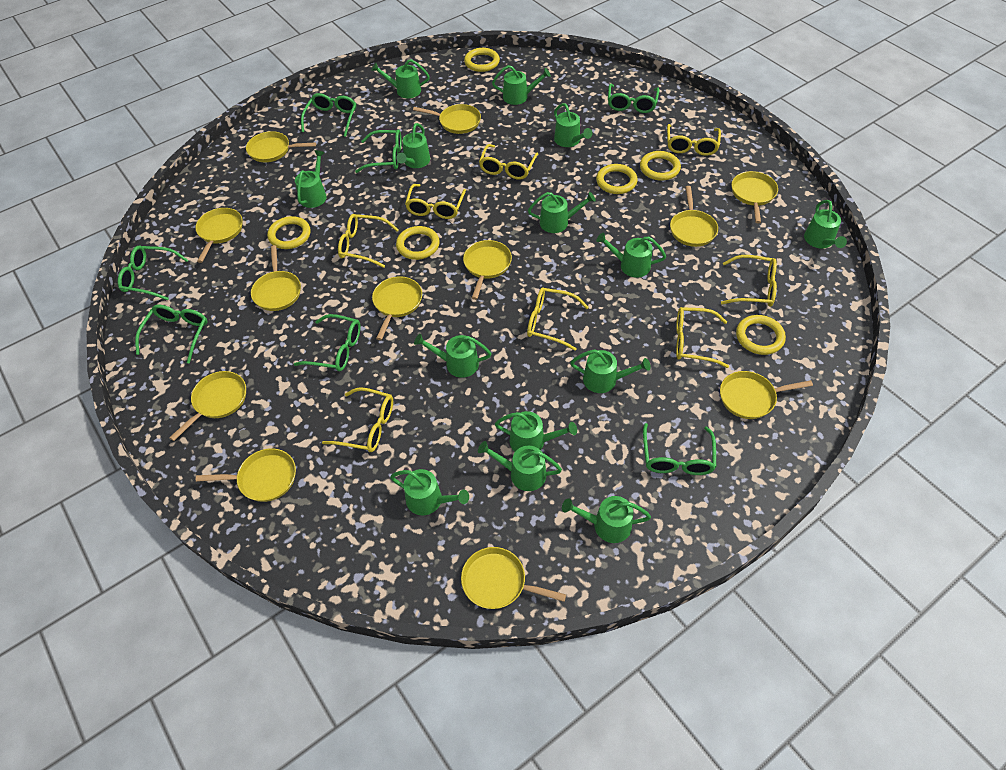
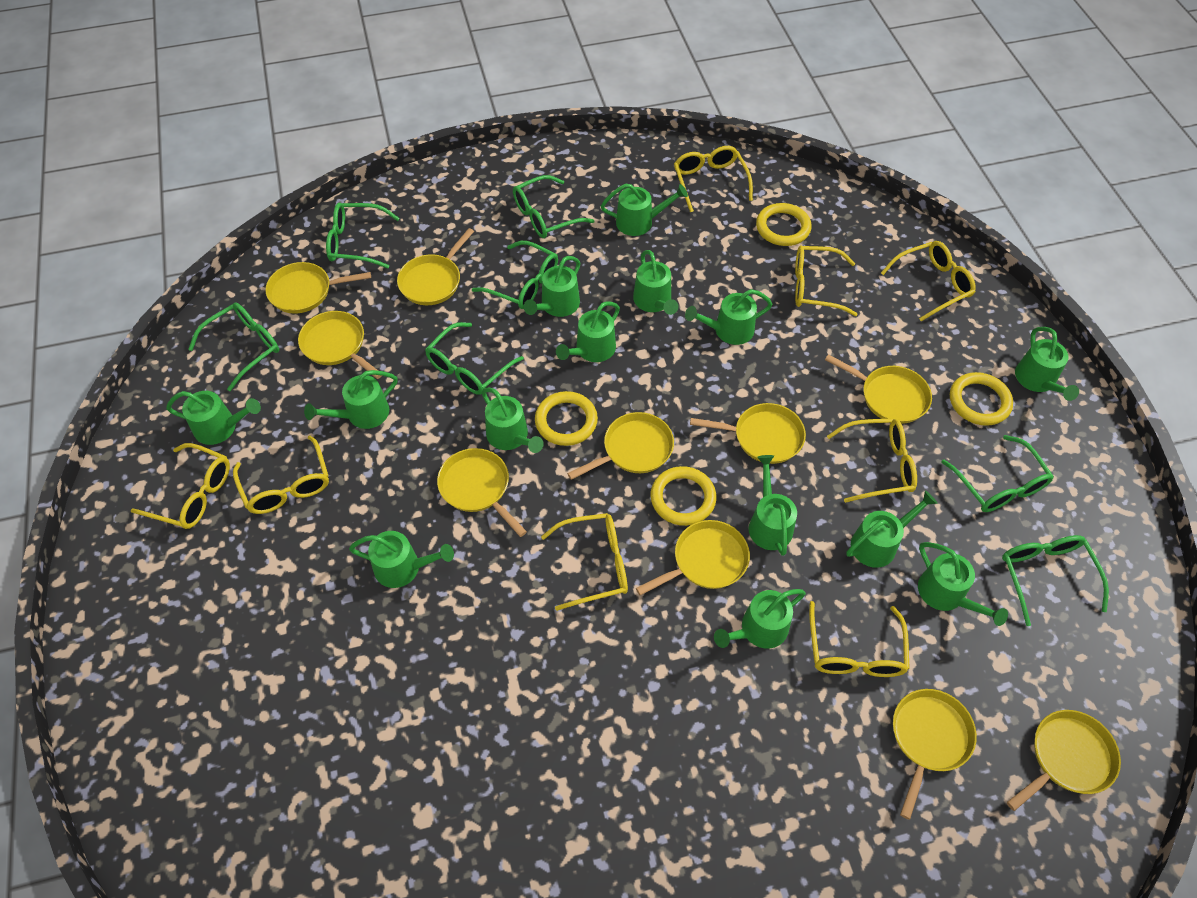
yellow pan: 12 -> 10
yellow ring: 6 -> 4

